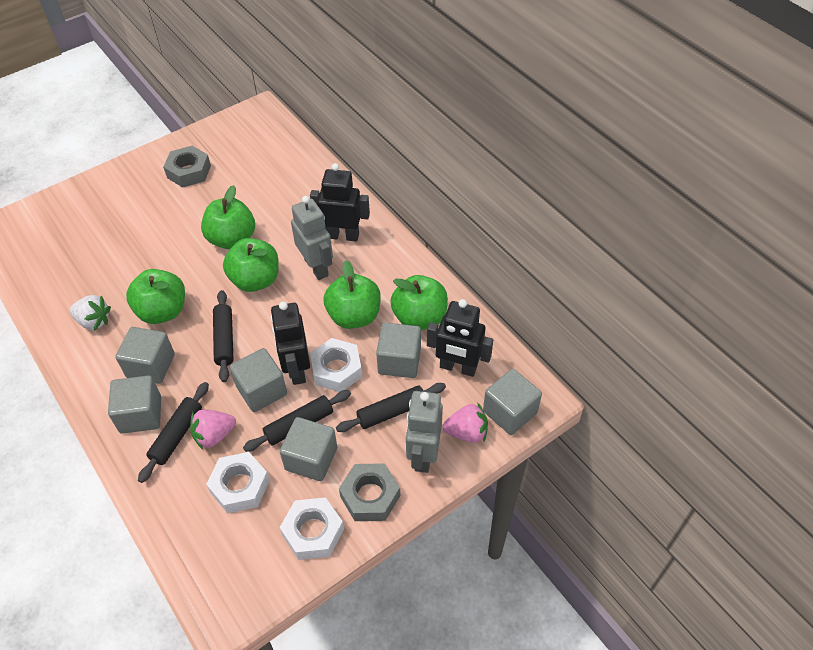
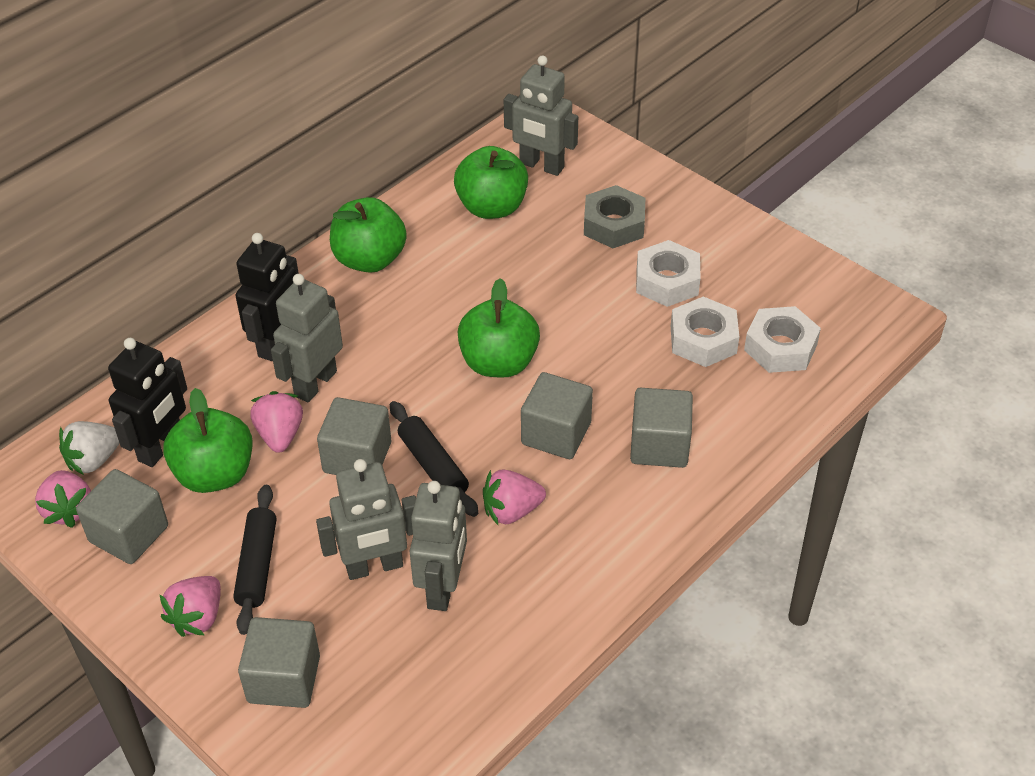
black robot: 3 -> 2
black rolling pin: 4 -> 2
green apple: 5 -> 4
grey cube: 6 -> 5
grey nut: 2 -> 1
grey robot: 2 -> 4
pink strawberry: 2 -> 4

